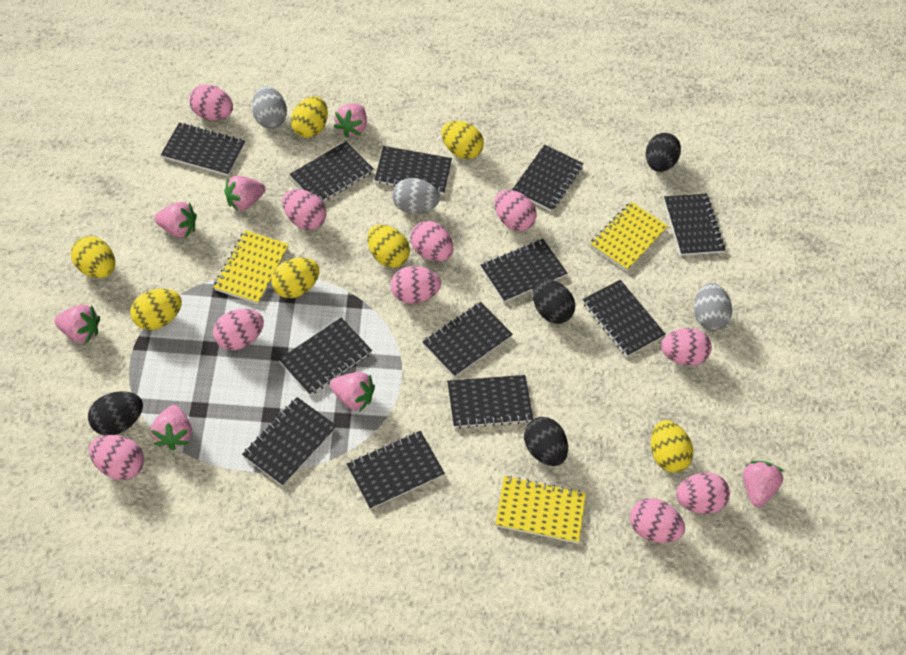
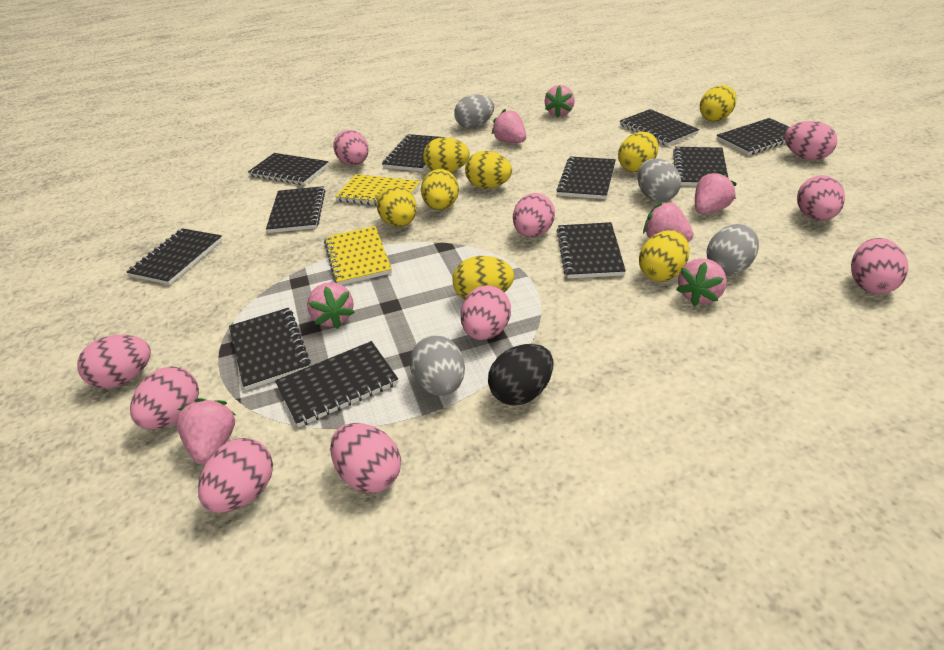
black egg: 4 -> 1
black notebook: 12 -> 11
grey egg: 3 -> 4
yellow egg: 7 -> 8
yellow notebook: 3 -> 2

